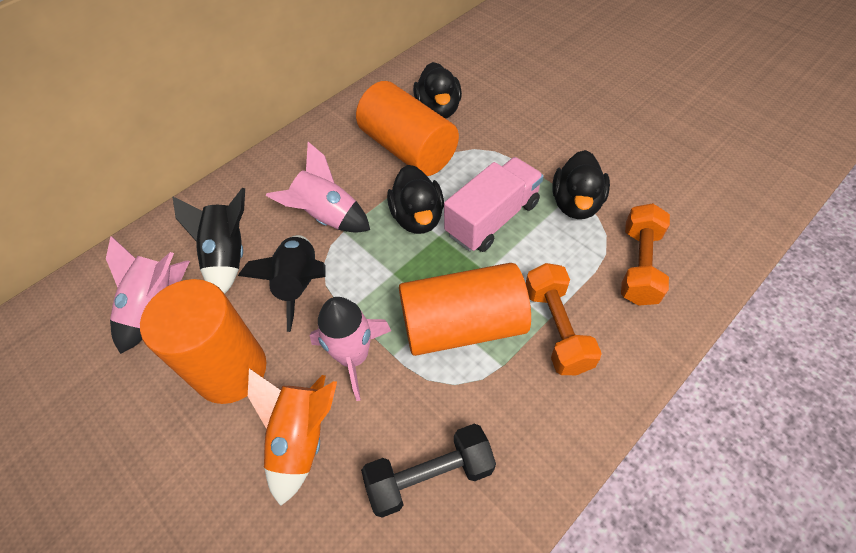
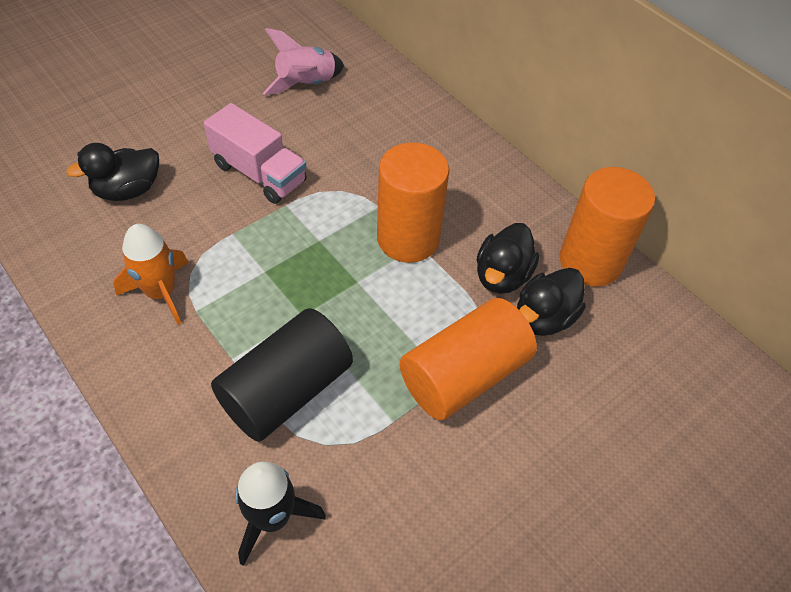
black cylinder: 0 -> 1
black dumbbell: 1 -> 0
black rocket: 2 -> 1
orange dumbbell: 2 -> 0
pink rocket: 3 -> 1

